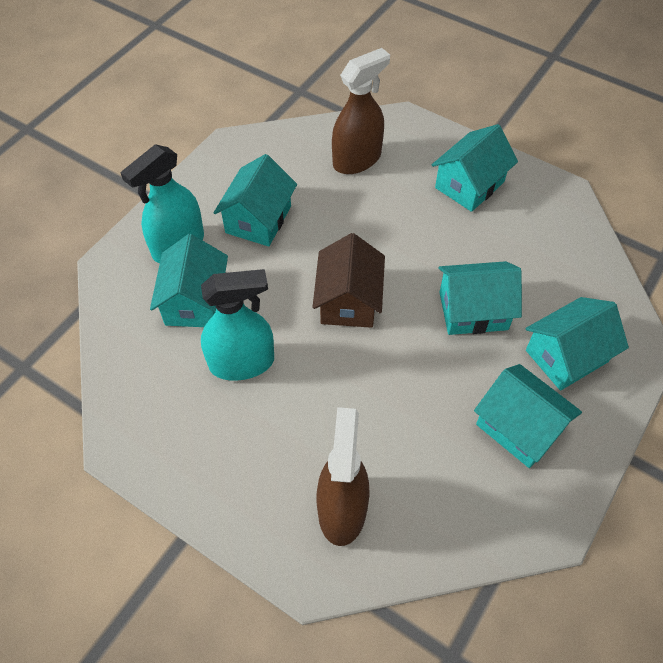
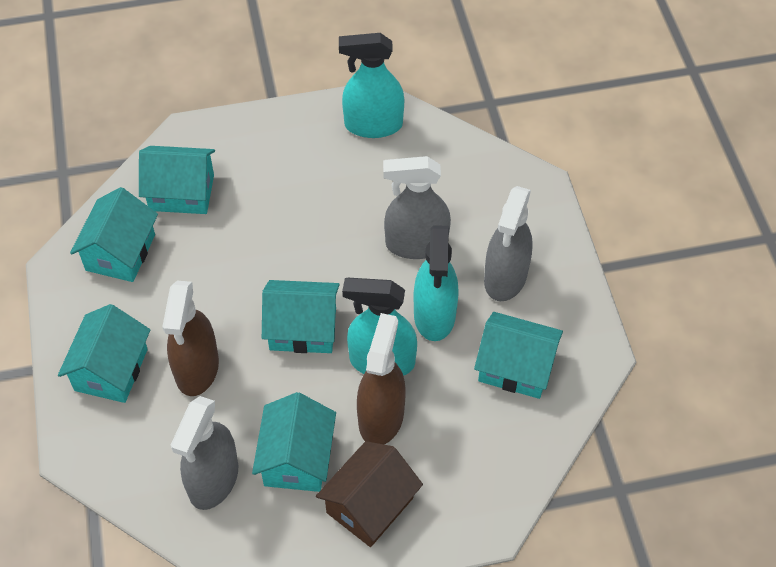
grey spray bottle: 0 -> 3
turquoise spray bottle: 2 -> 3

